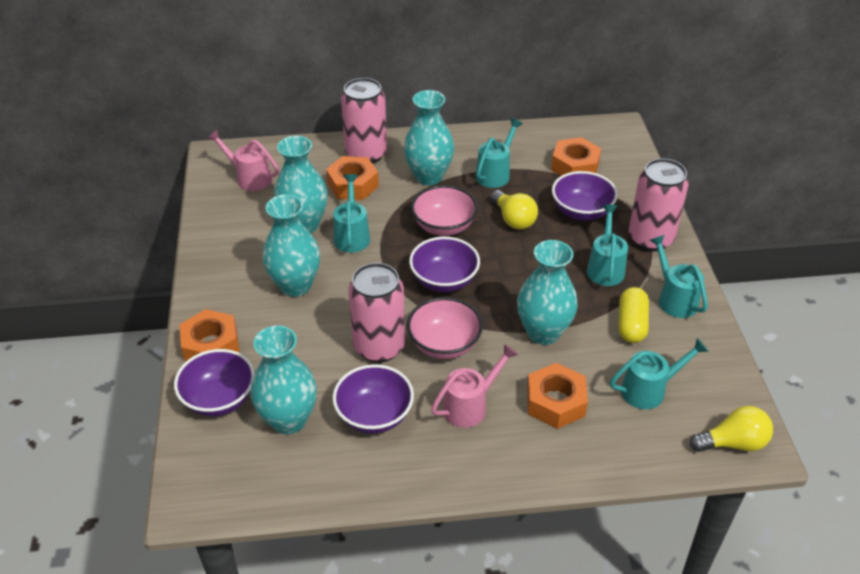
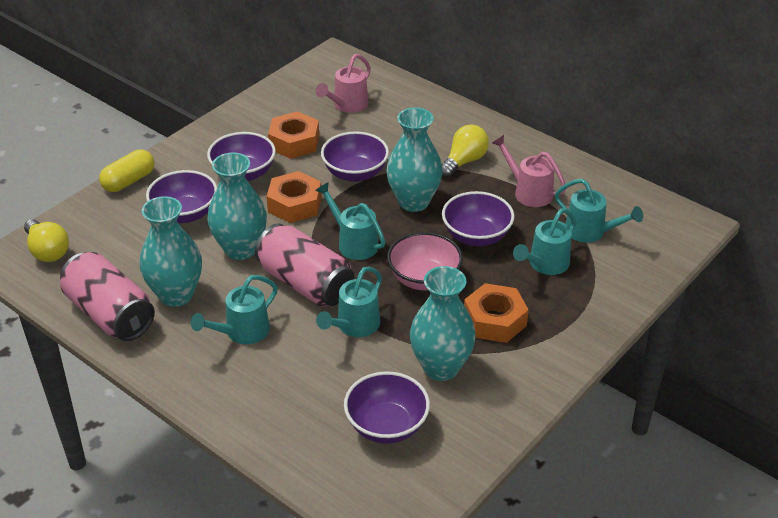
orange nut: 4 -> 3
pink bowl: 2 -> 1
pink can: 3 -> 2
purple bowl: 4 -> 5
turquoise vase: 5 -> 4

